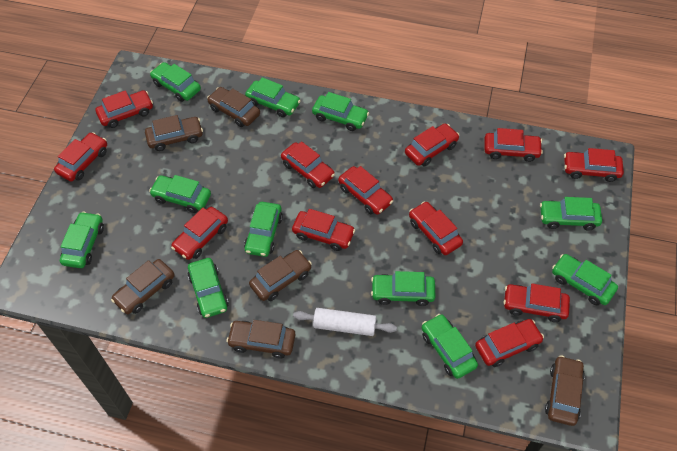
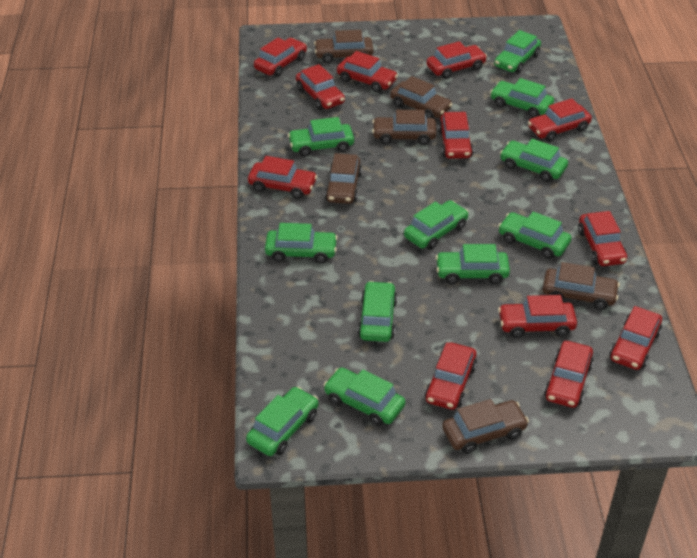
white rolling pin: 1 -> 0

